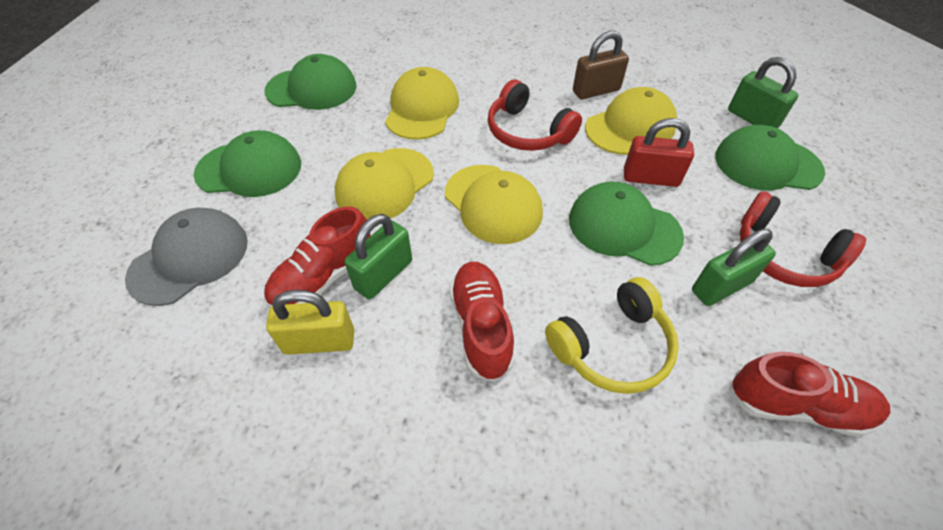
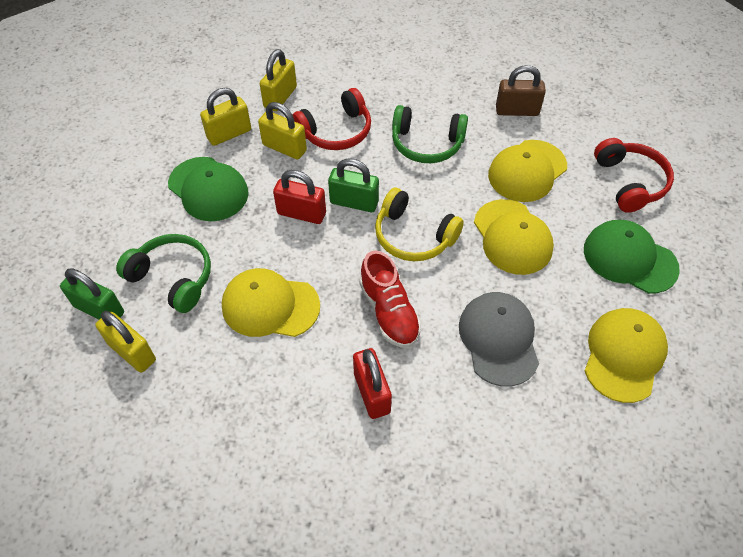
green cap: 4 -> 2
green headphones: 0 -> 2
green padlock: 3 -> 2
red padlock: 1 -> 2
red shoe: 3 -> 1
yellow padlock: 1 -> 4

